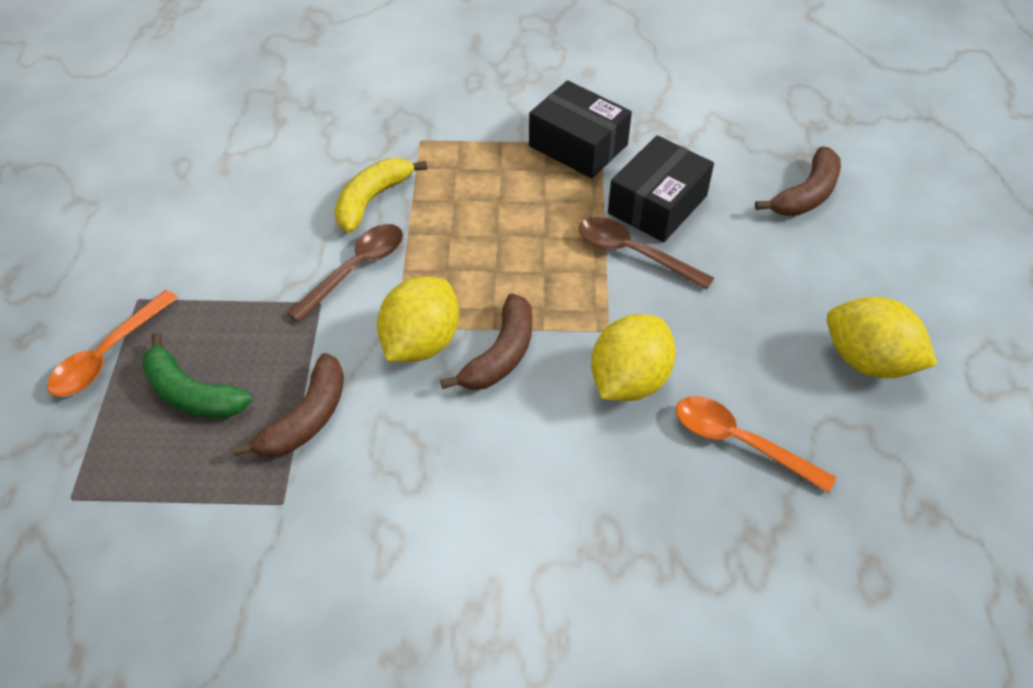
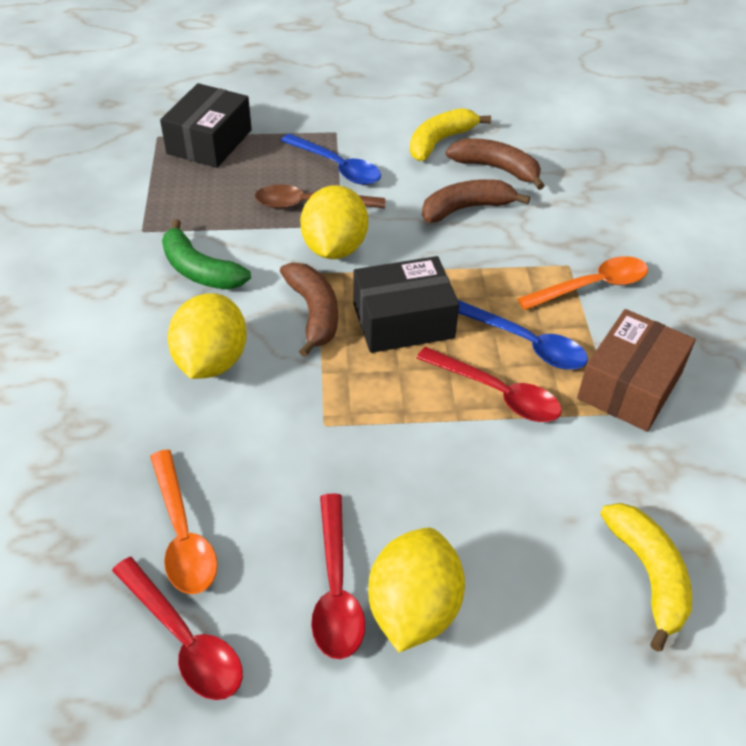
blue spoon: 0 -> 2
brown box: 0 -> 1
brown spoon: 2 -> 1
red spoon: 0 -> 3
yellow banana: 1 -> 2

